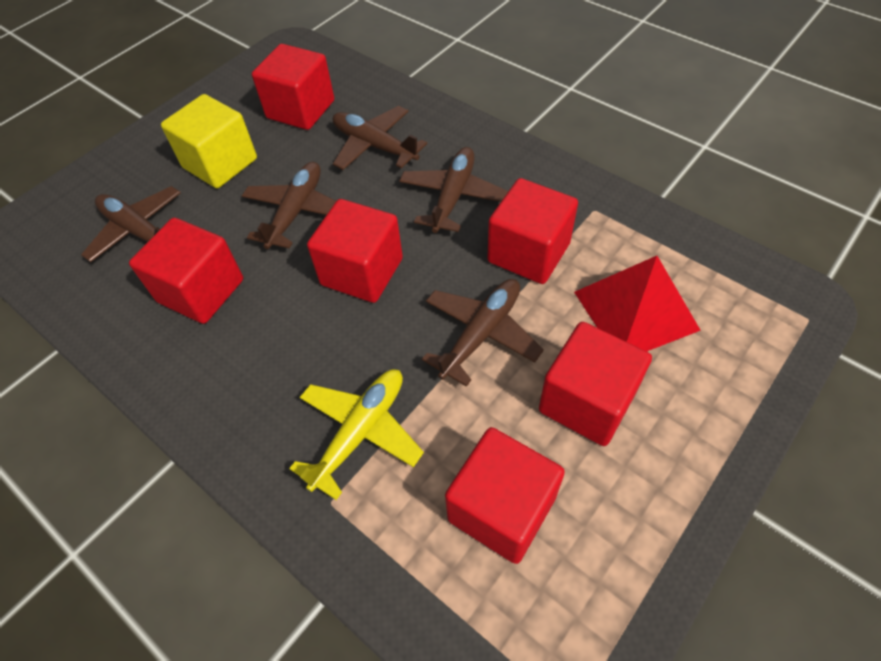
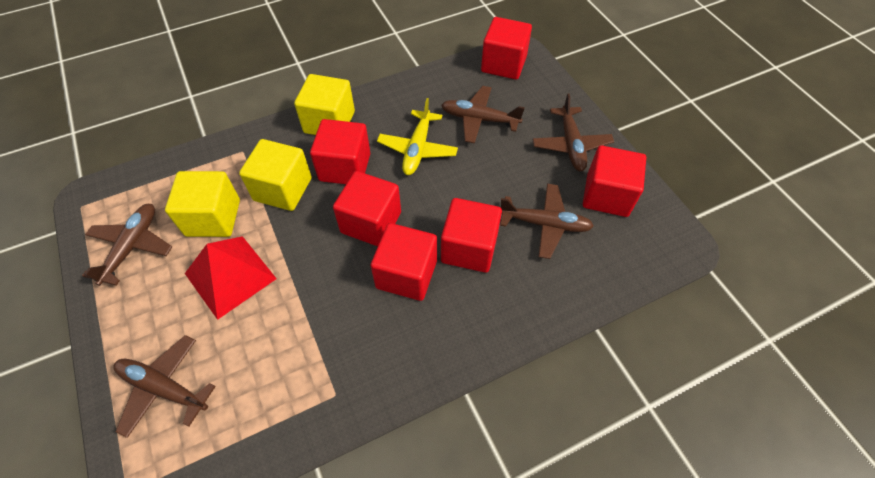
yellow cube: 1 -> 3

